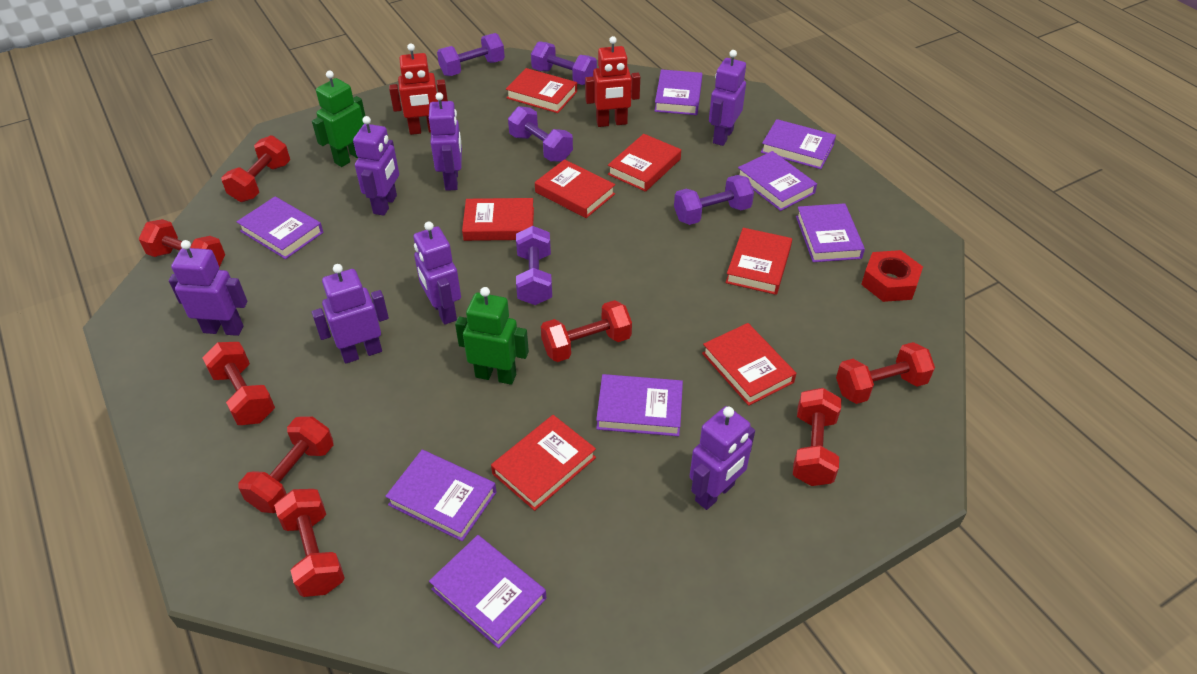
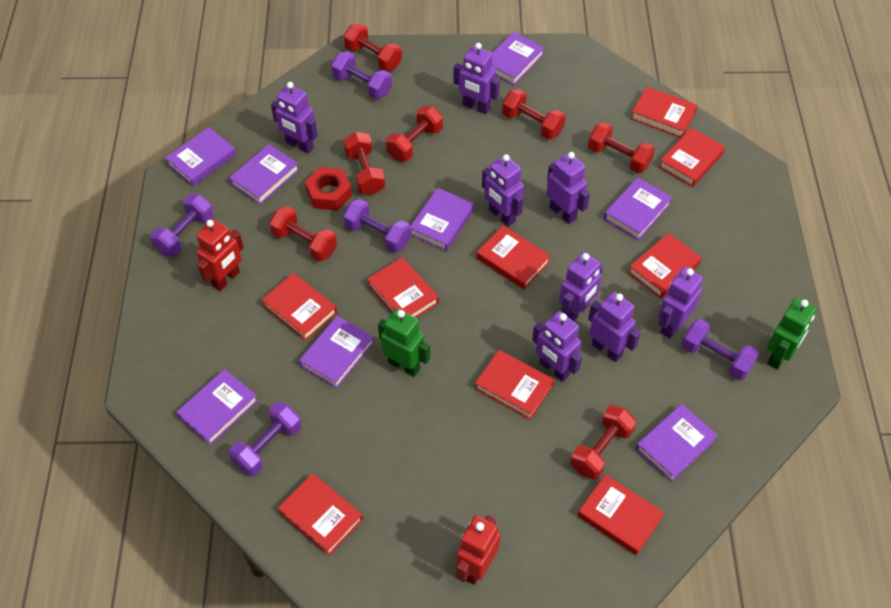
purple robot: 7 -> 8
red book: 7 -> 9
red dumbbell: 8 -> 7

